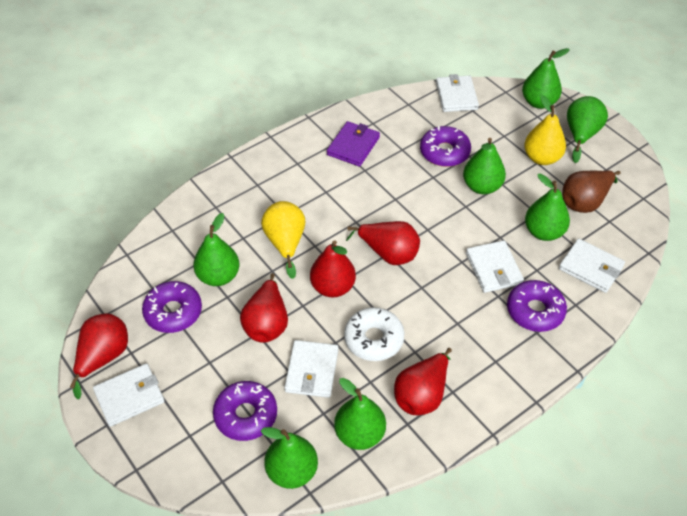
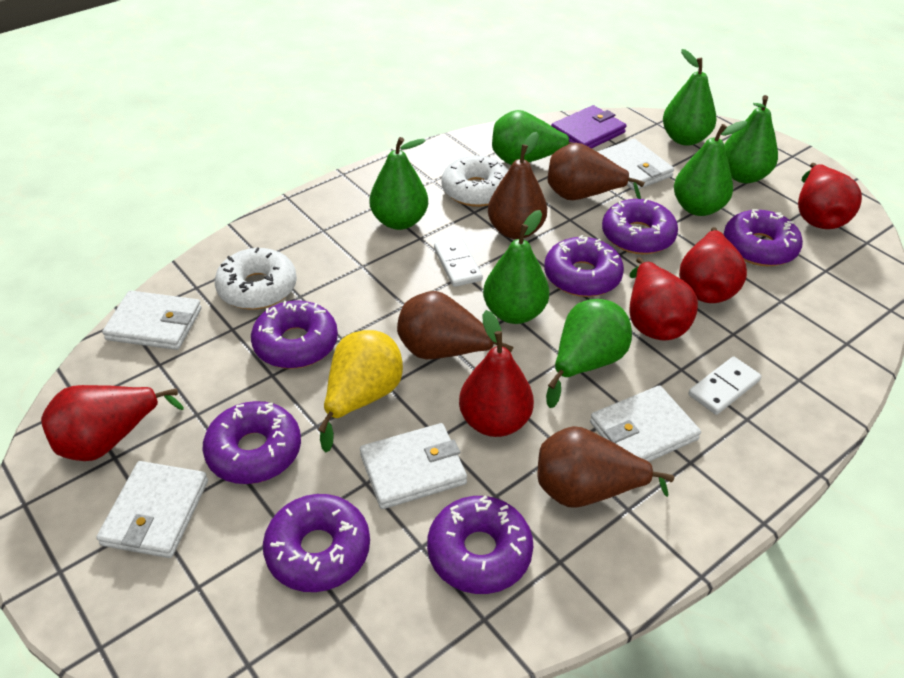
brown pear: 1 -> 4
purple donut: 4 -> 7
white domino: 0 -> 2
white donut: 1 -> 2
yellow pear: 2 -> 1

